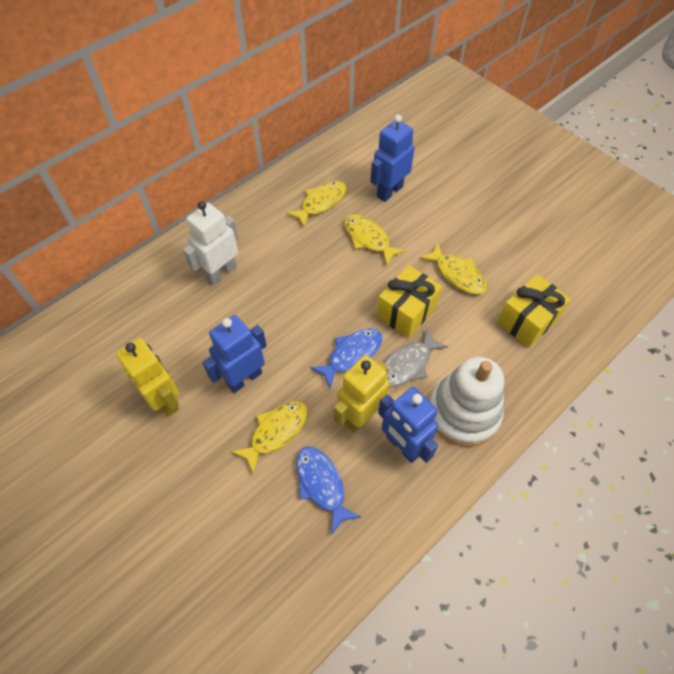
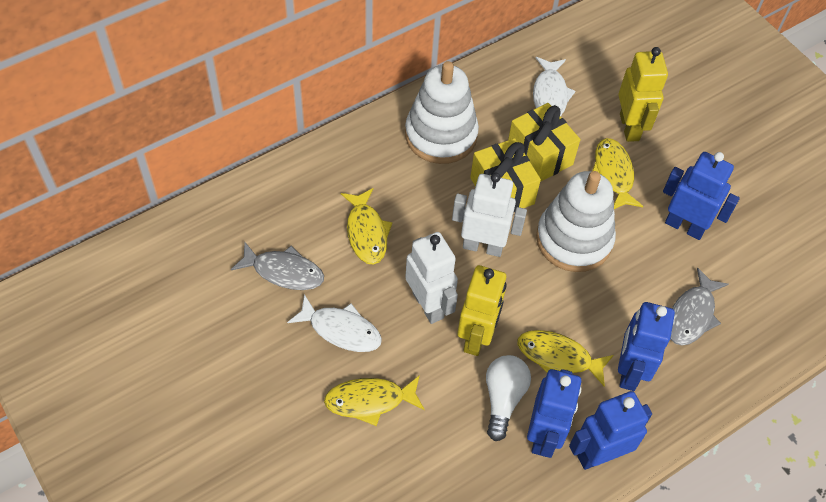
blue fish: 2 -> 0
blue robot: 3 -> 4
grey fish: 1 -> 2
white fish: 0 -> 2
white light bulb: 0 -> 1
white robot: 1 -> 2
white stacking toy: 1 -> 2

